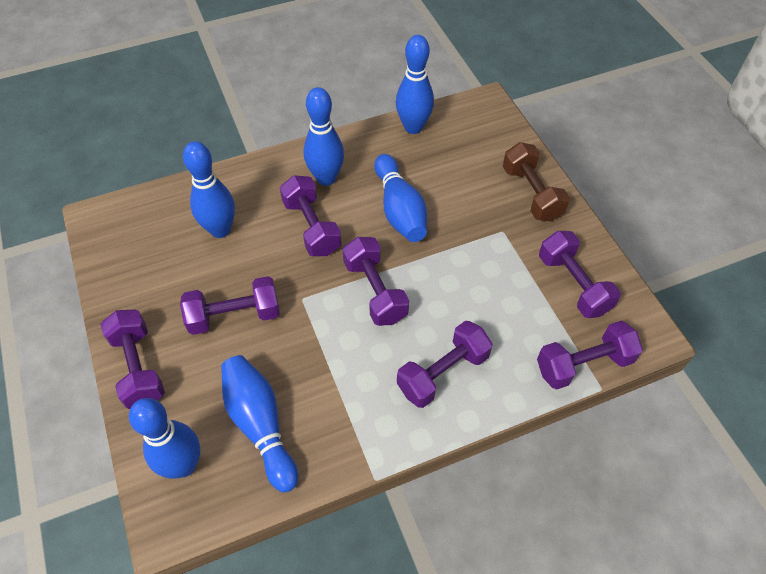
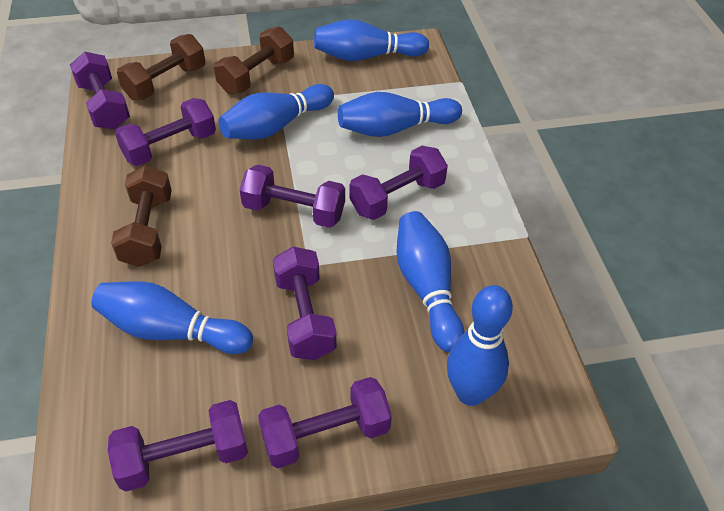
brown dumbbell: 1 -> 3

